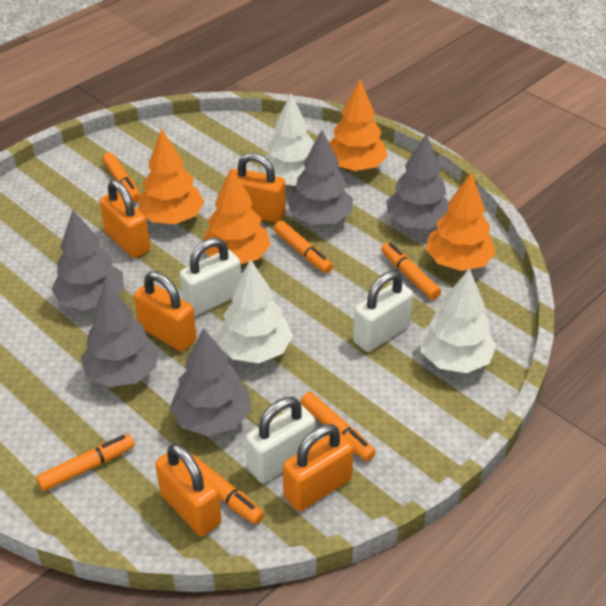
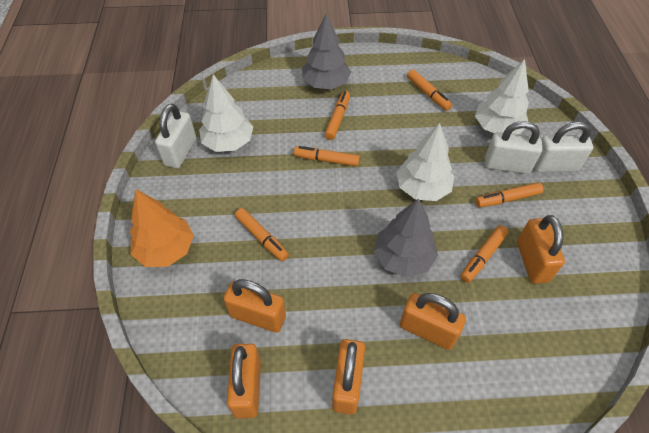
grey tree: 5 -> 2
orange tree: 4 -> 1

